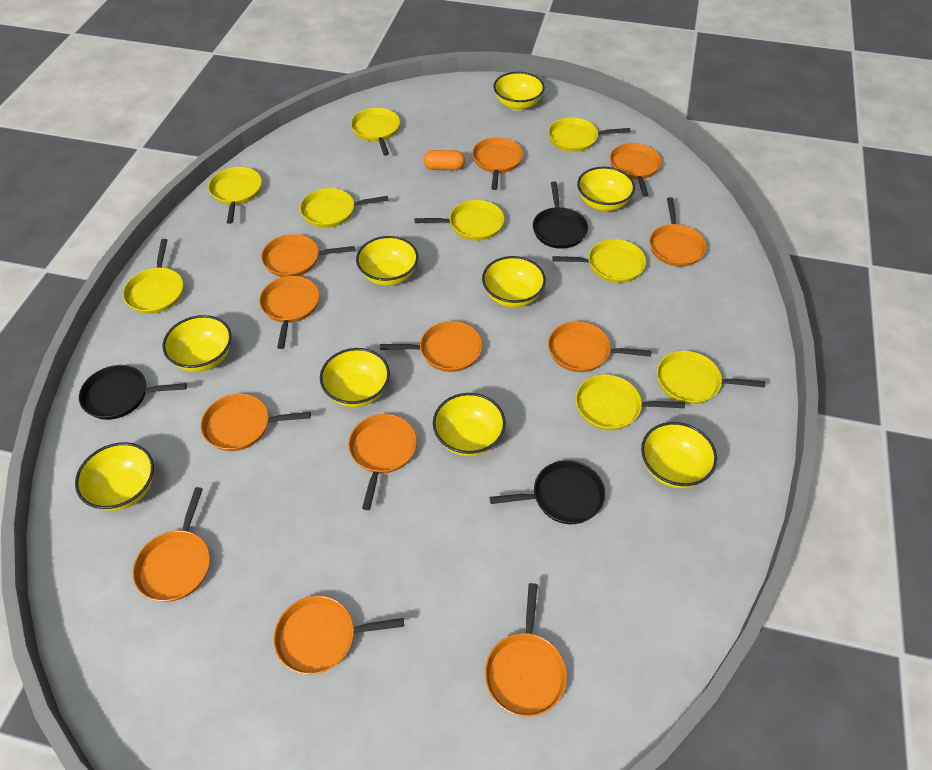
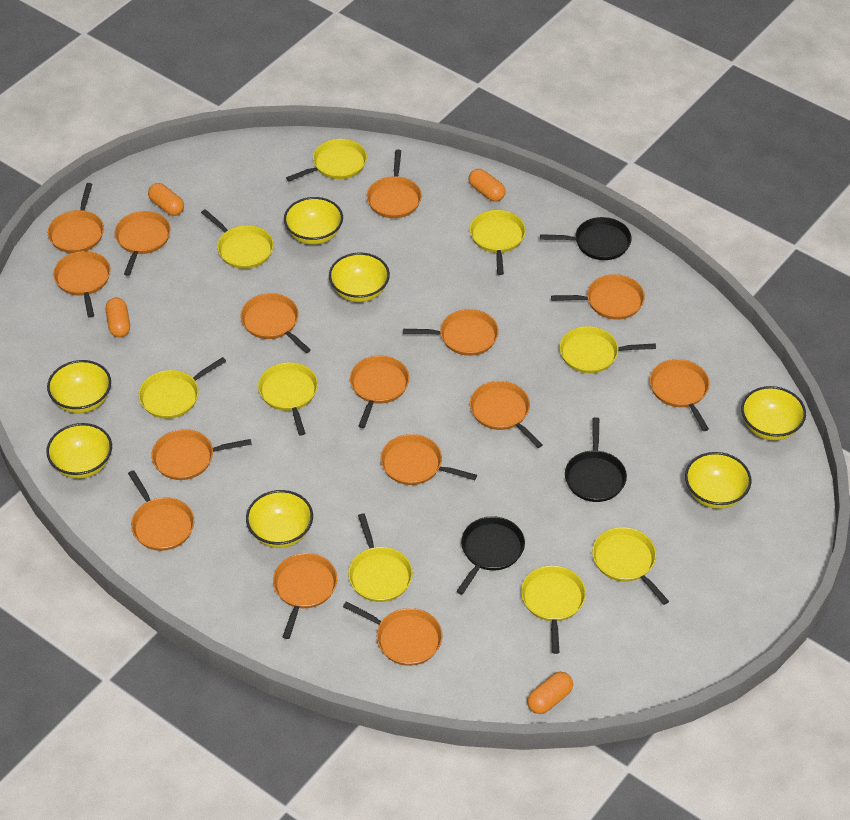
orange capsule: 1 -> 4
orange pan: 12 -> 15
yellow bowl: 9 -> 7

